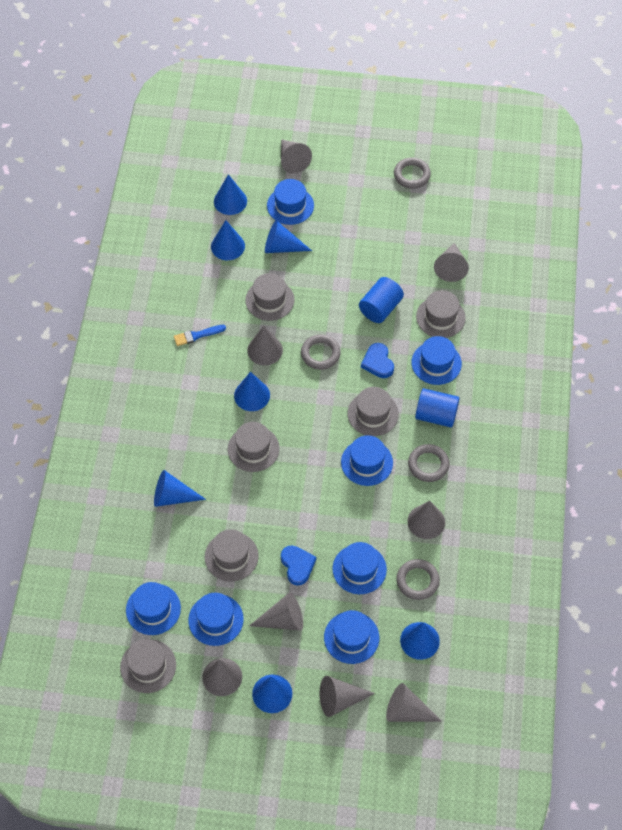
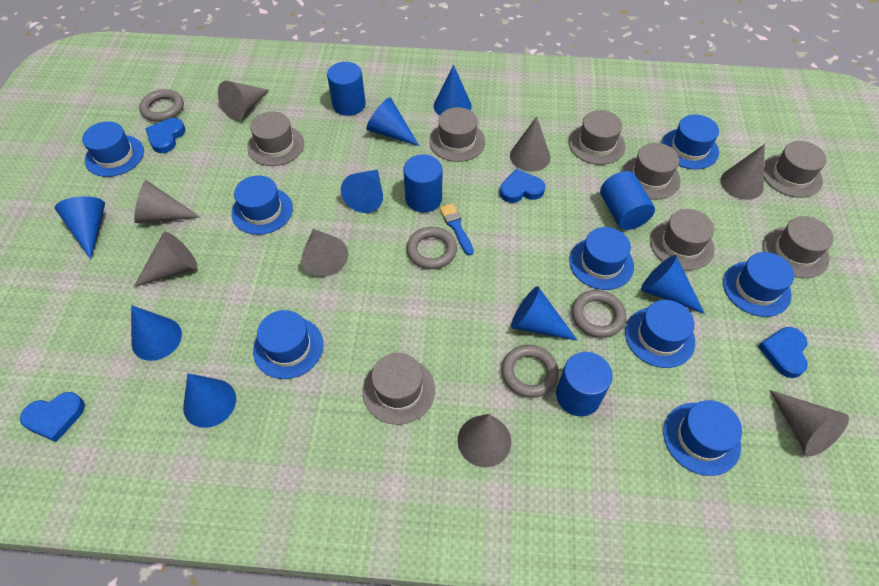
blue cone: 7 -> 8
blue cylinder: 2 -> 4
blue hat: 7 -> 8
blue heart: 2 -> 4
grey hat: 6 -> 8

